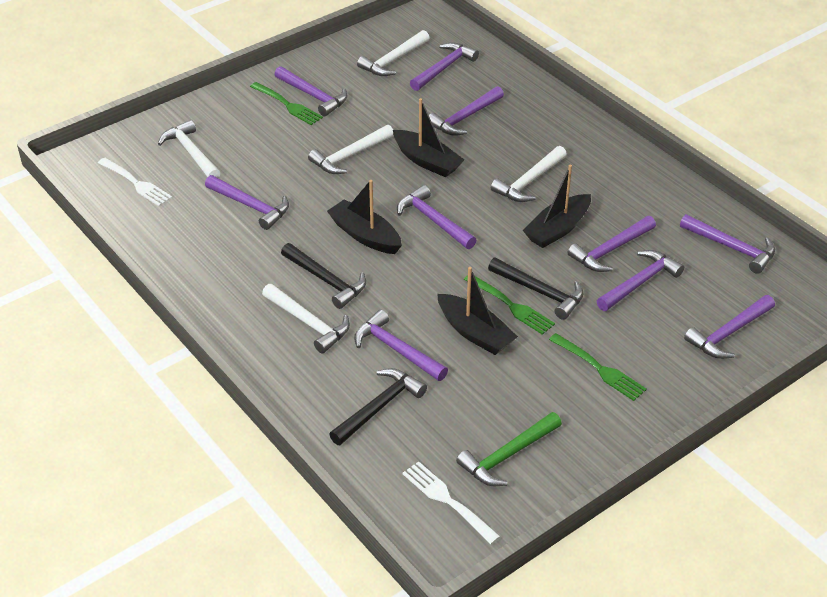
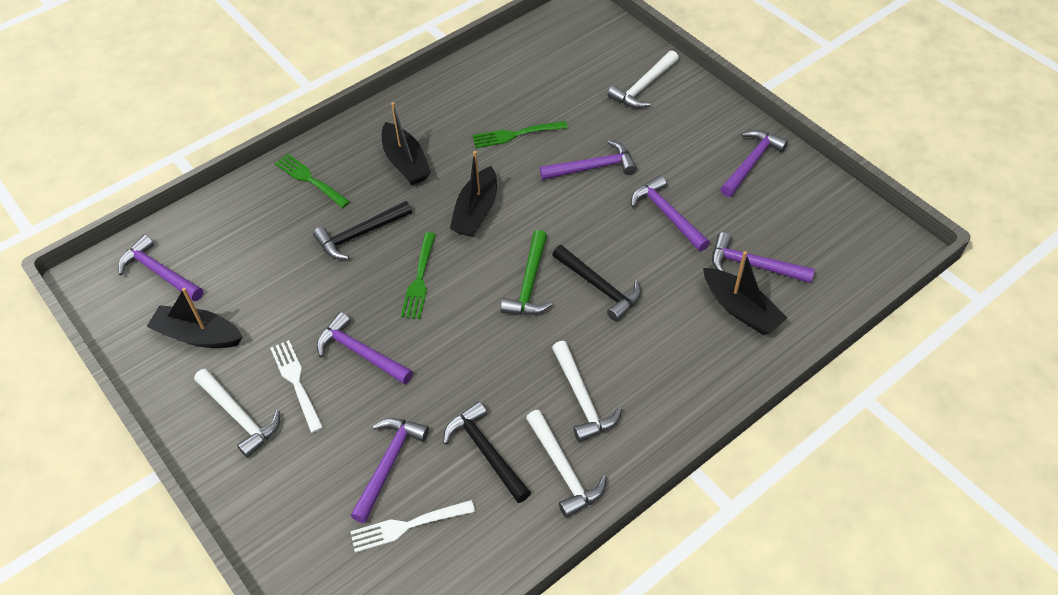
purple hammer: 10 -> 7
white hammer: 5 -> 4

